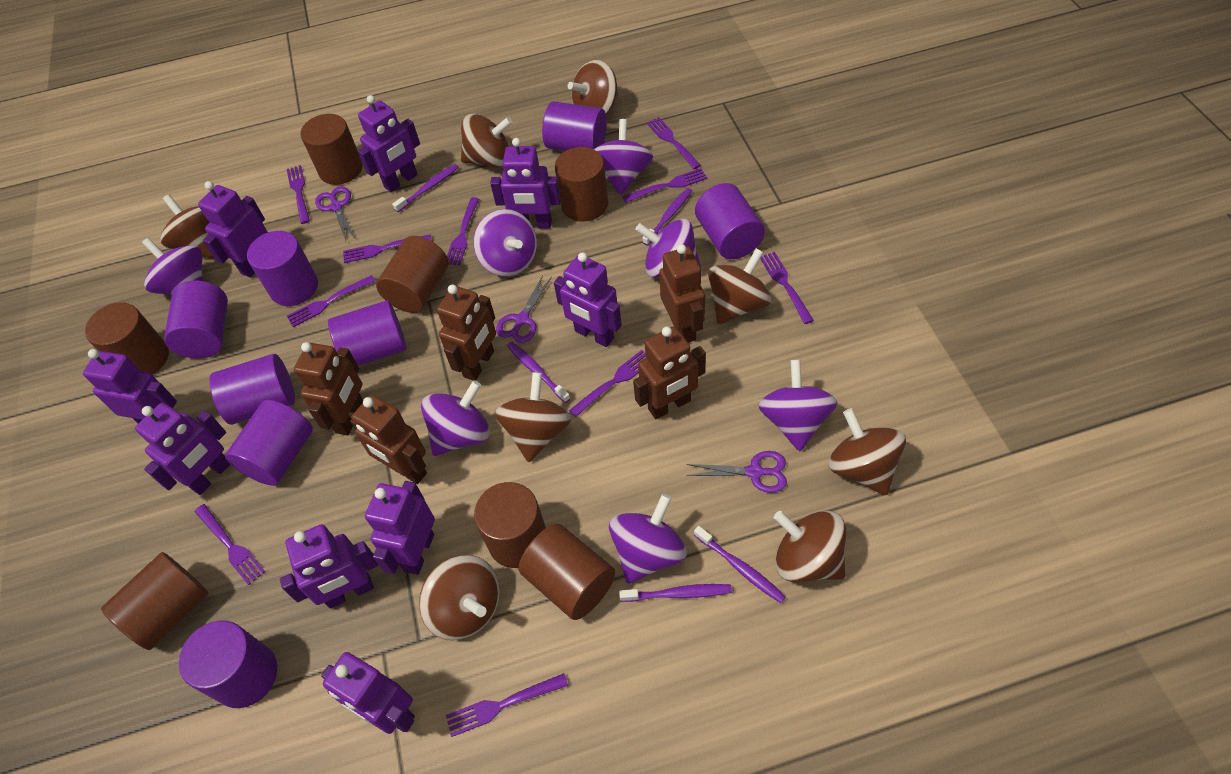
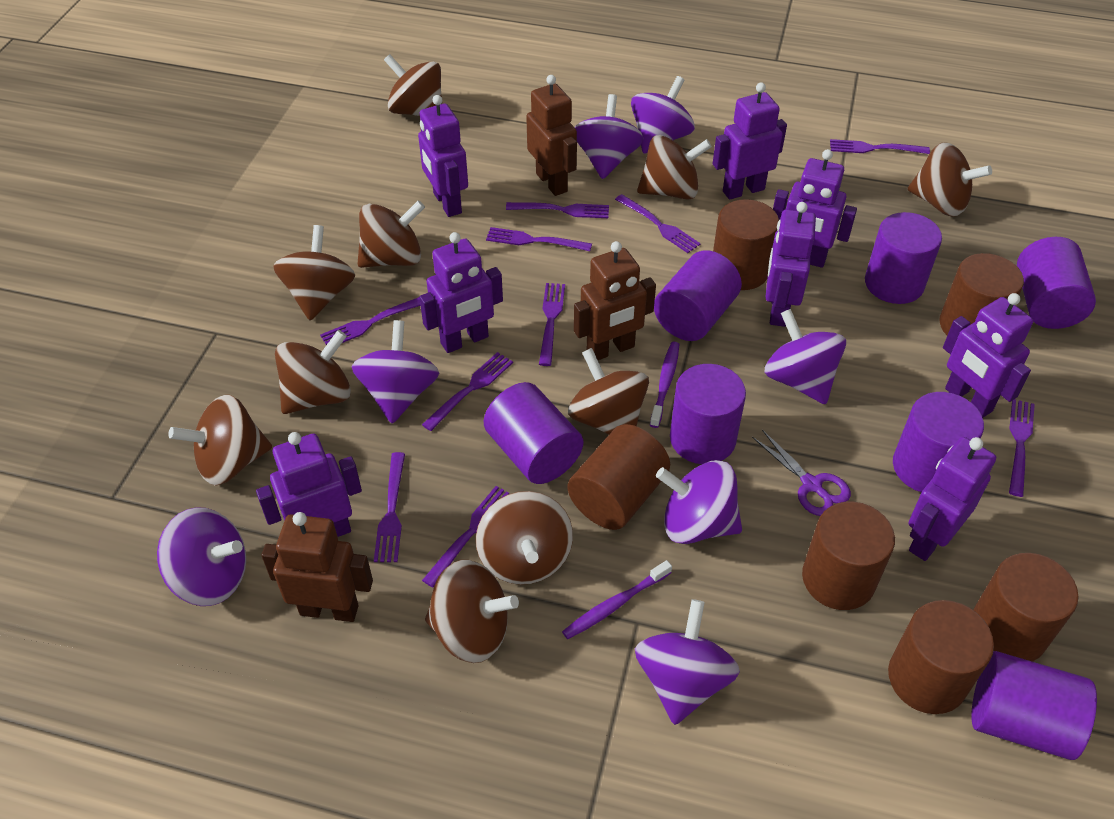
brown cylinder: 7 -> 6
brown robot: 5 -> 3
brown spinning top: 8 -> 10
purple cylinder: 8 -> 7
purple robot: 9 -> 8
purple scissors: 3 -> 1
purple toothbrush: 5 -> 2

